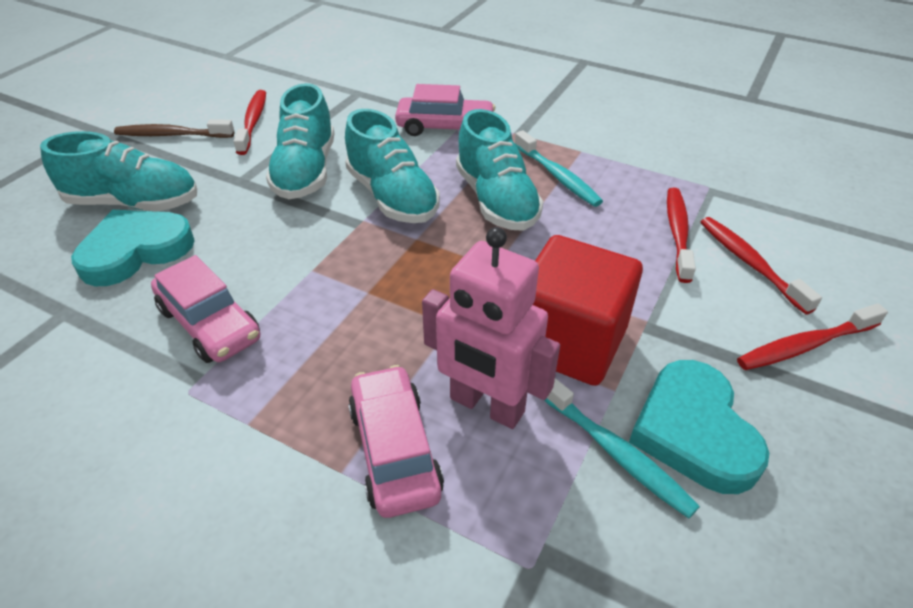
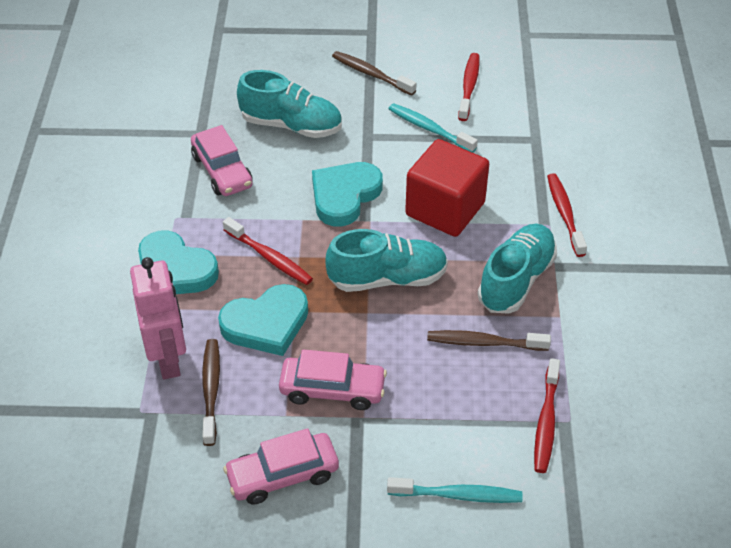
brown toothbrush: 1 -> 3
turquoise heart: 2 -> 3
turquoise shoe: 4 -> 3

